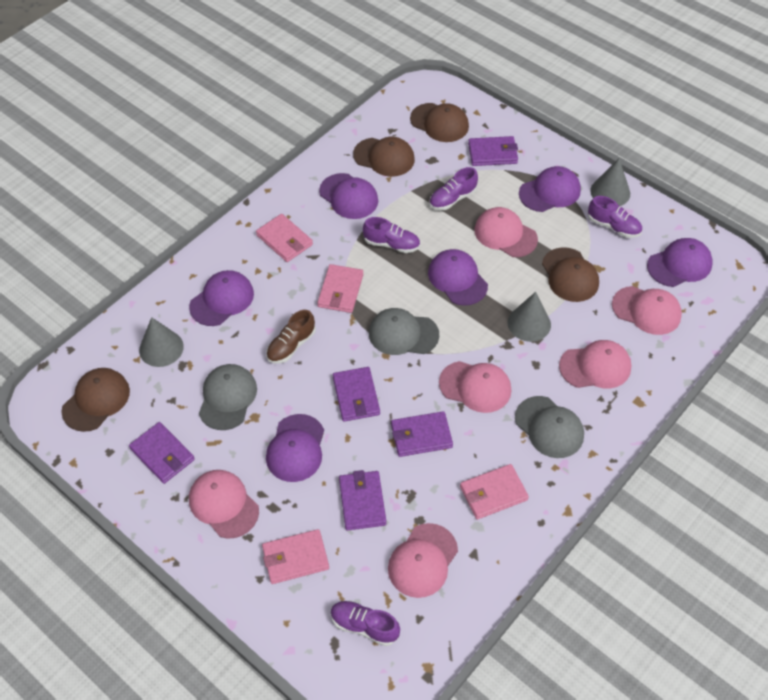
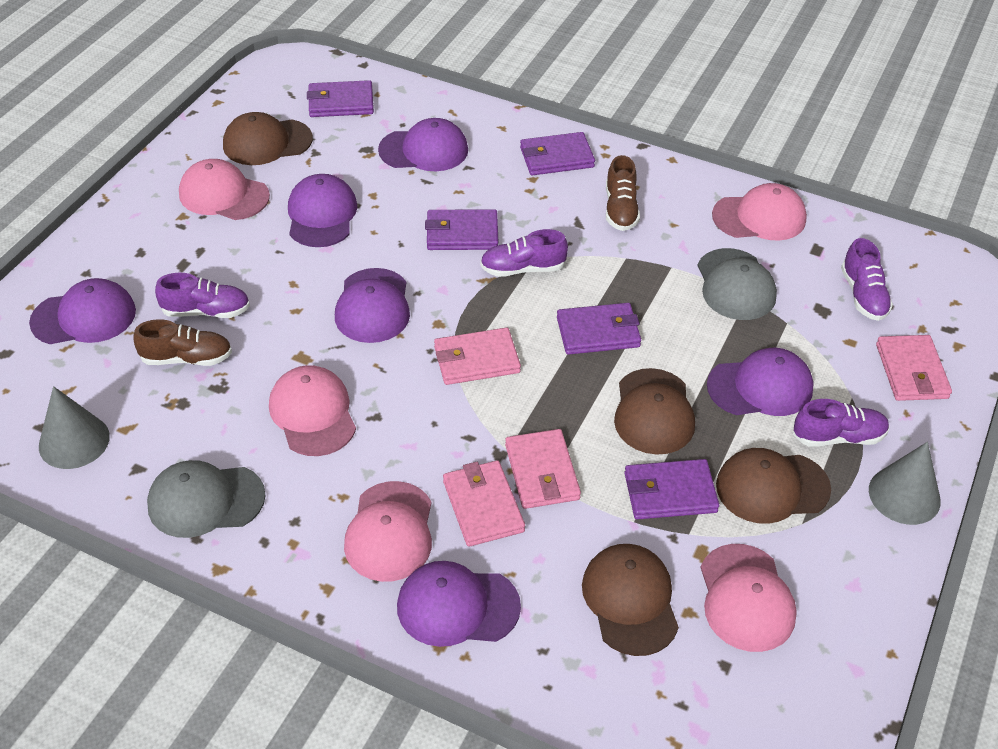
brown shoe: 1 -> 2
grey cap: 3 -> 2
grey cone: 3 -> 2
pink cap: 6 -> 5

